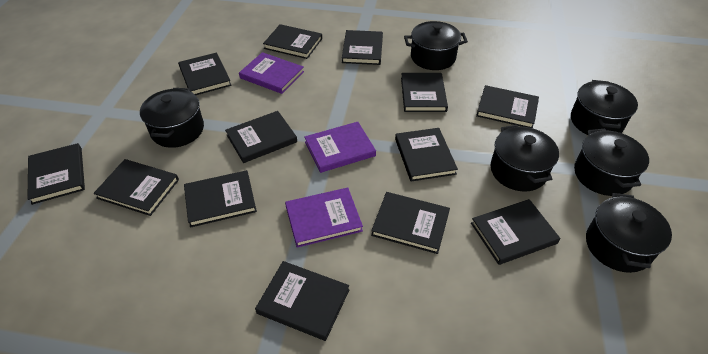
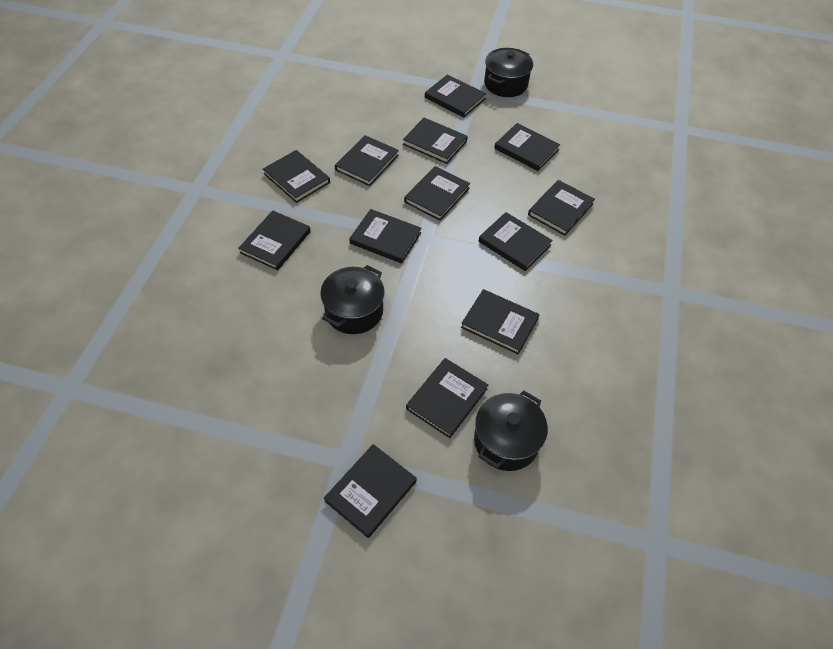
black pot: 6 -> 3
purple book: 3 -> 0

